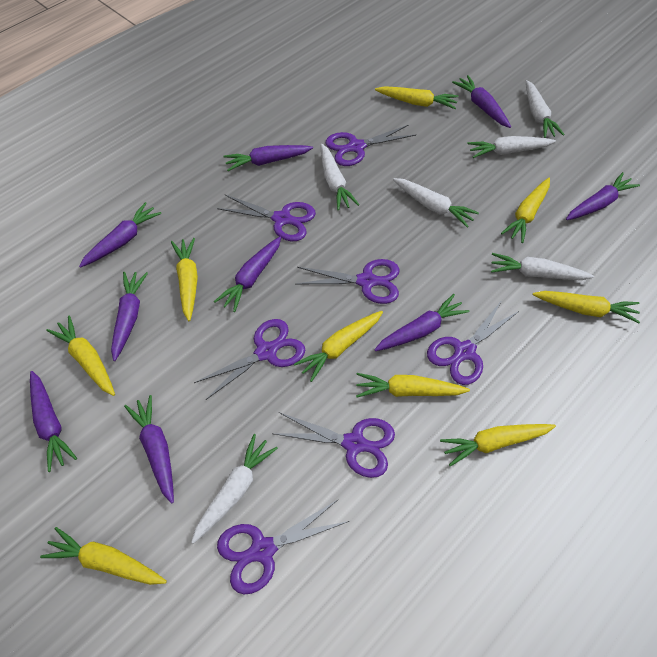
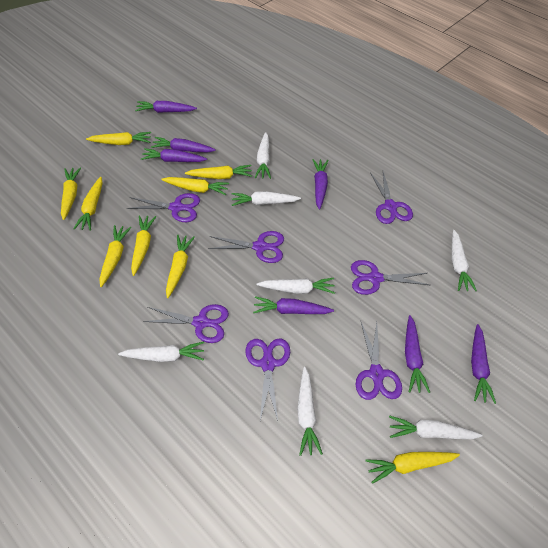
purple carrot: 9 -> 7
white carrot: 6 -> 7

